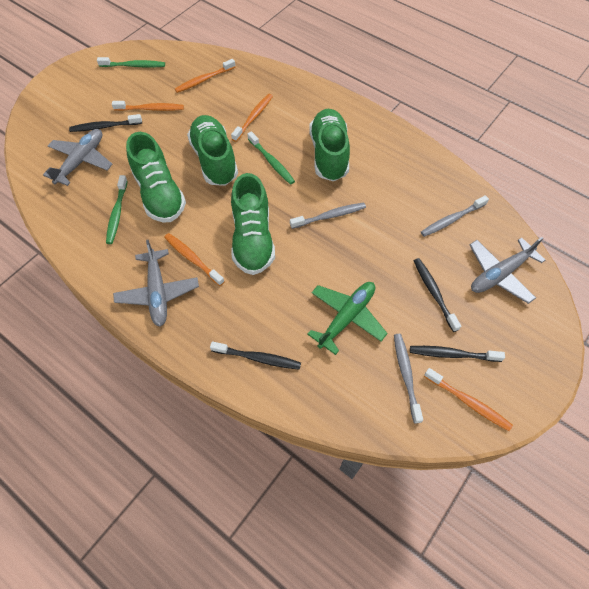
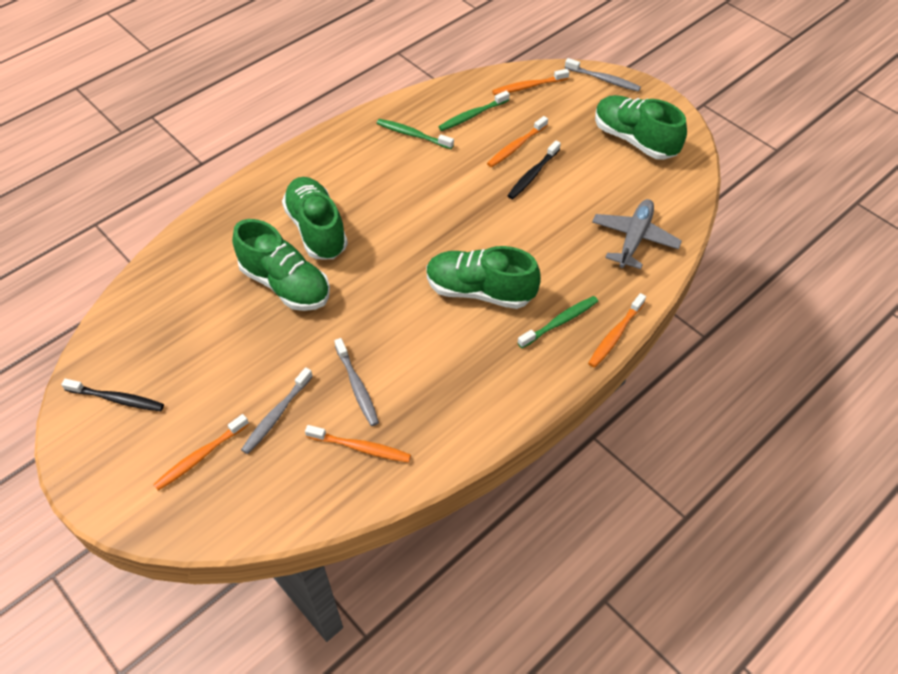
black toothbrush: 4 -> 2
green plane: 1 -> 0
grey plane: 3 -> 1

